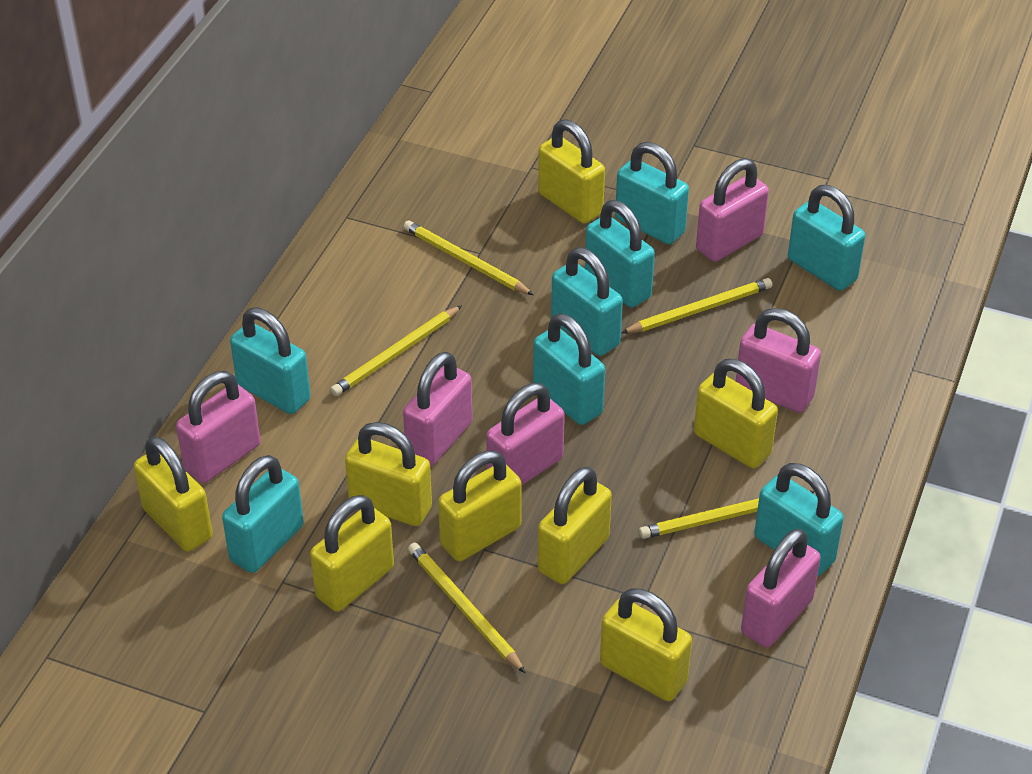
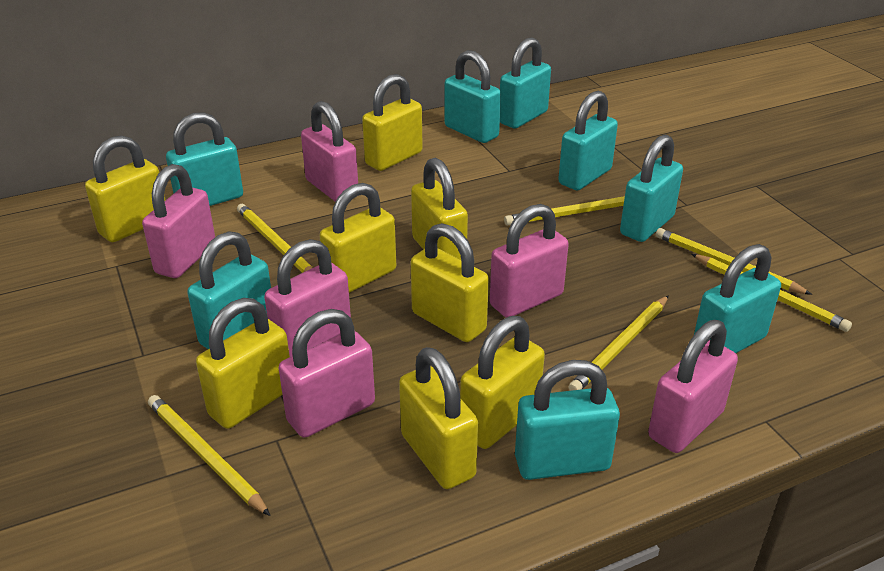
yellow pencil: 5 -> 6

